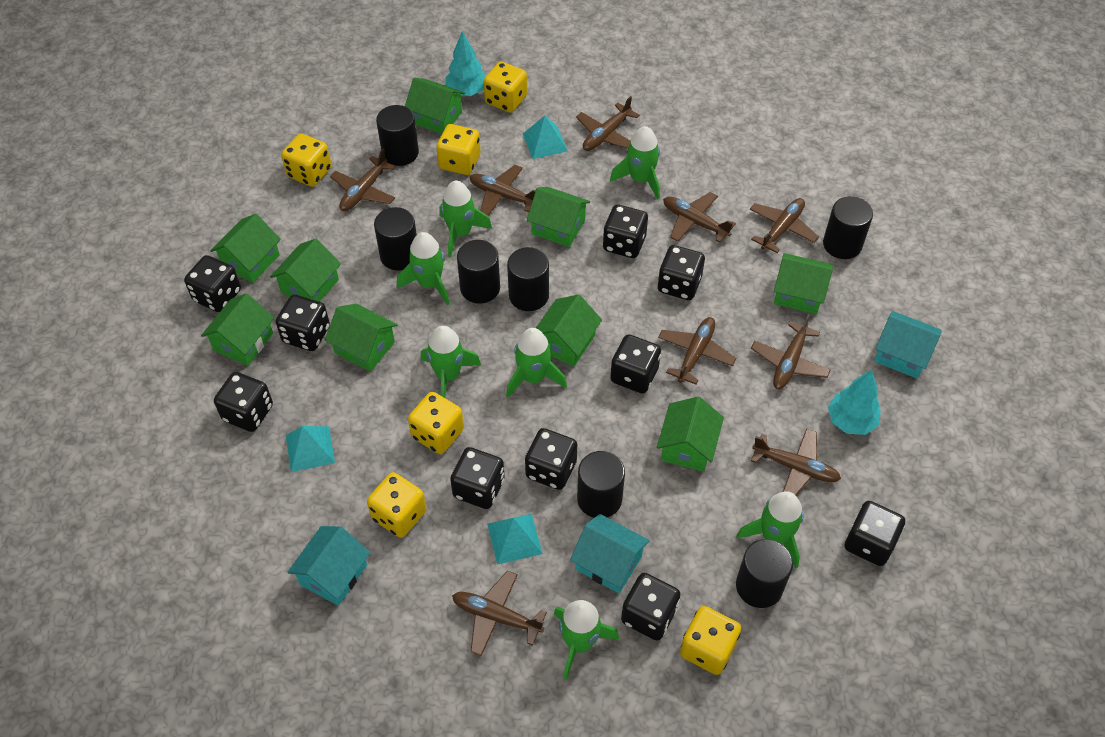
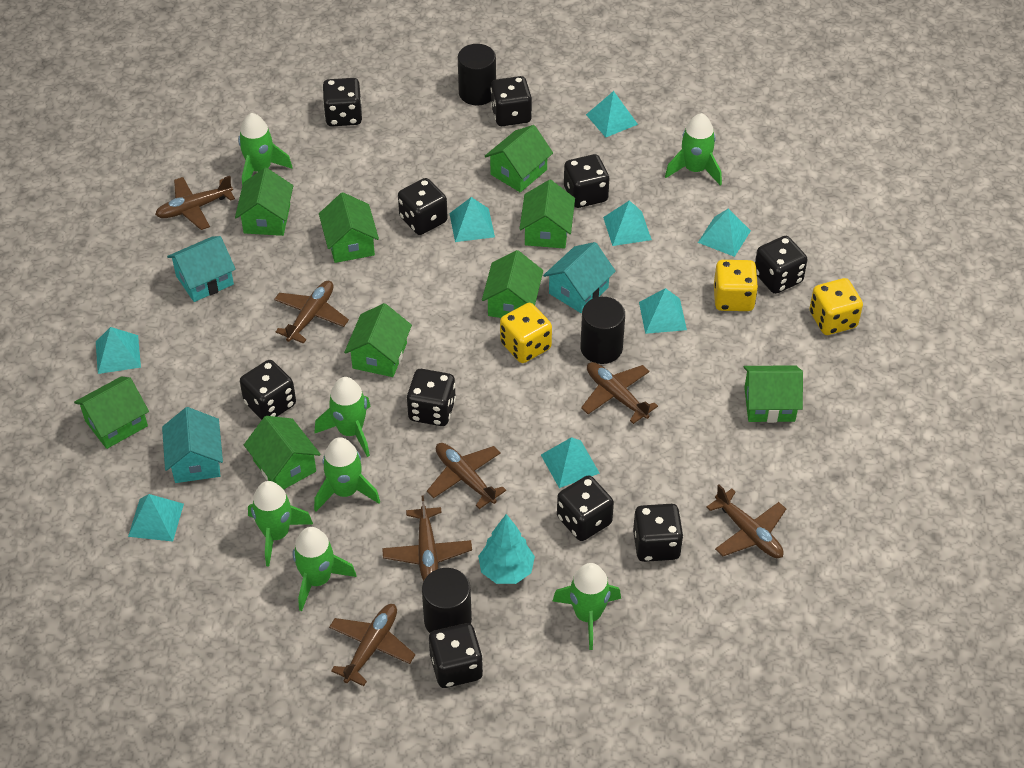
black cylinder: 7 -> 3
brown plane: 9 -> 7
turquoise pyramid: 3 -> 8
turquoise tree: 2 -> 1
yellow dice: 6 -> 3

